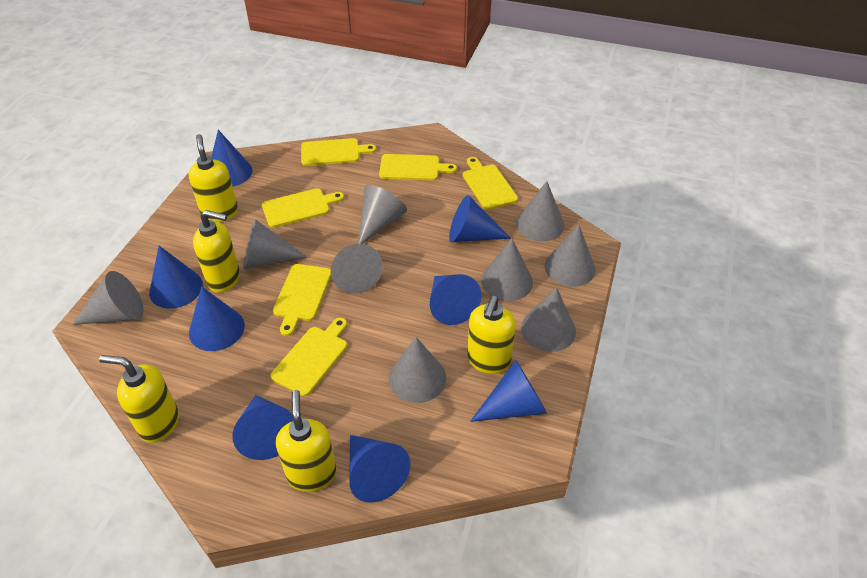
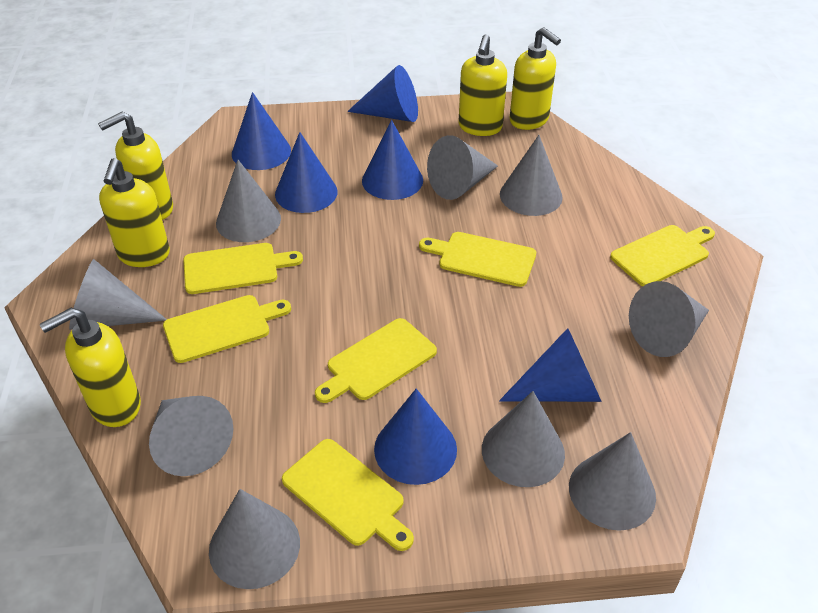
blue cone: 8 -> 6

